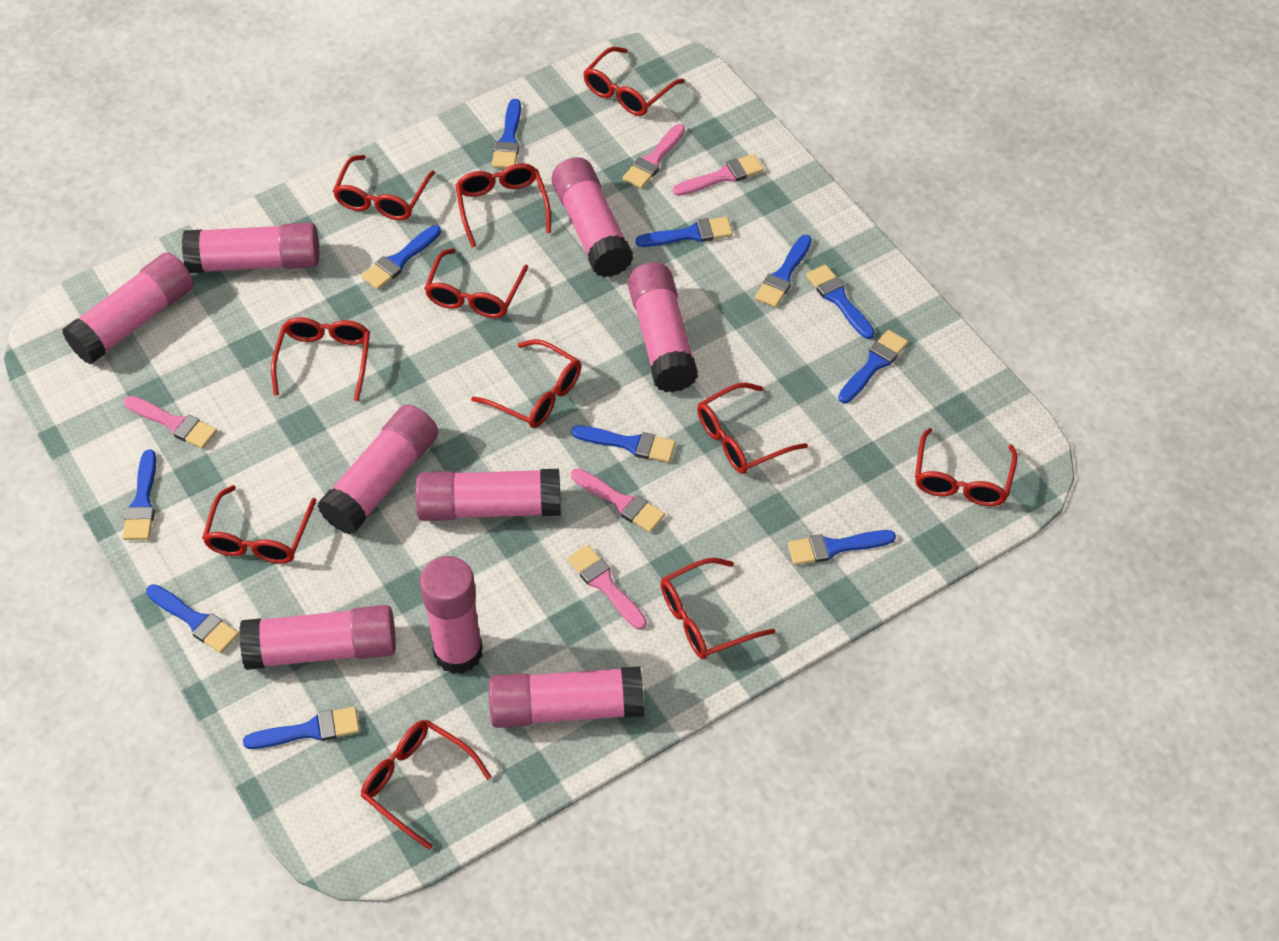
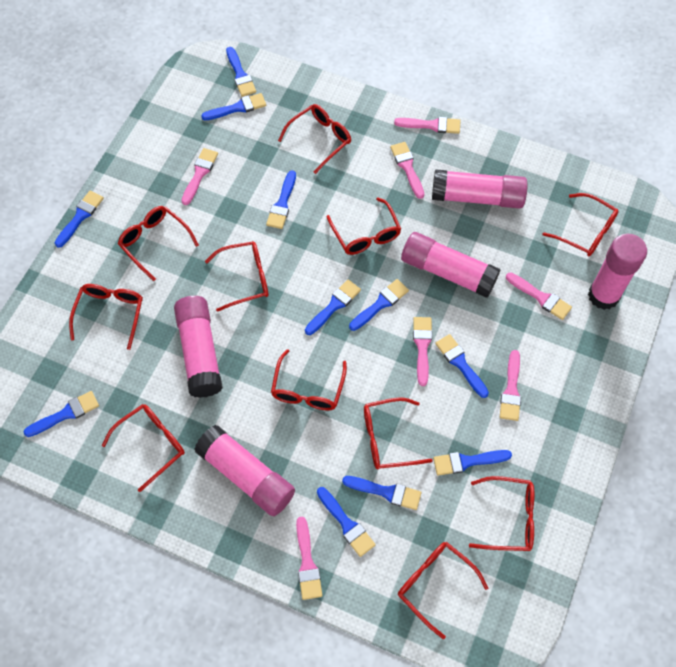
pink brush: 5 -> 7
pink glue stick: 9 -> 5

